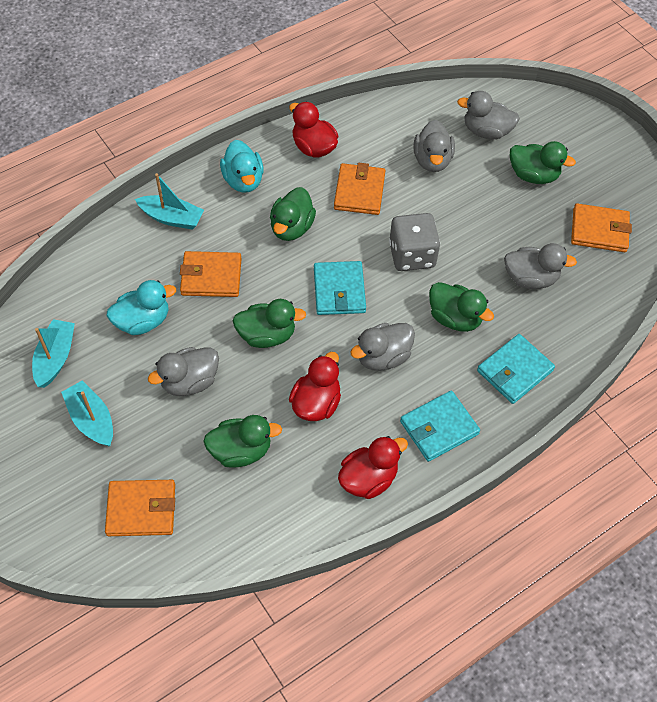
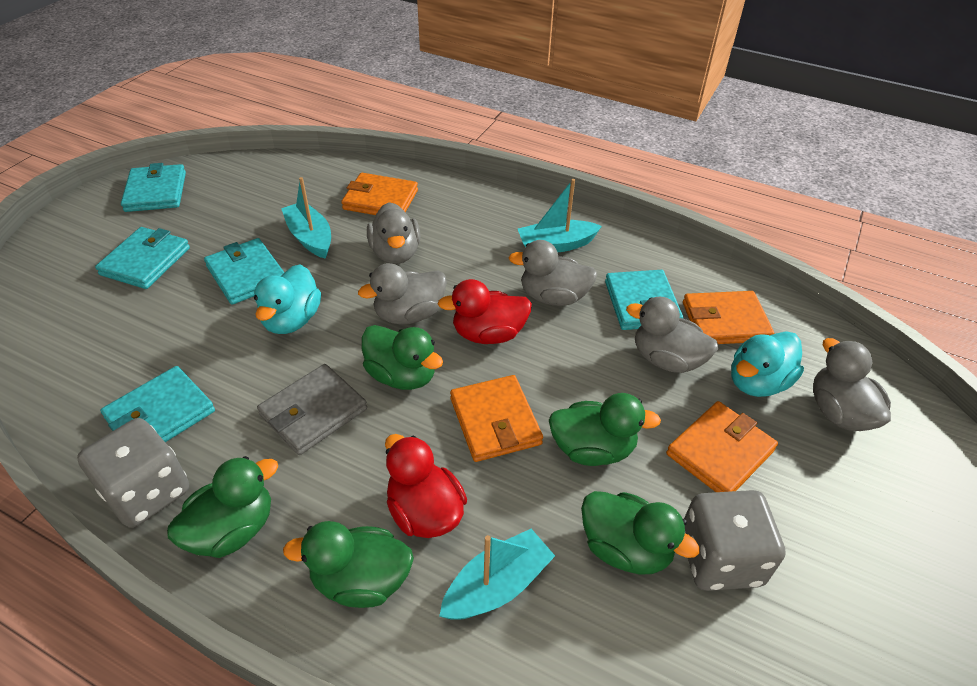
grey dice: 1 -> 2
grey wallet: 0 -> 1
red duck: 3 -> 2
turquoise wallet: 3 -> 5

